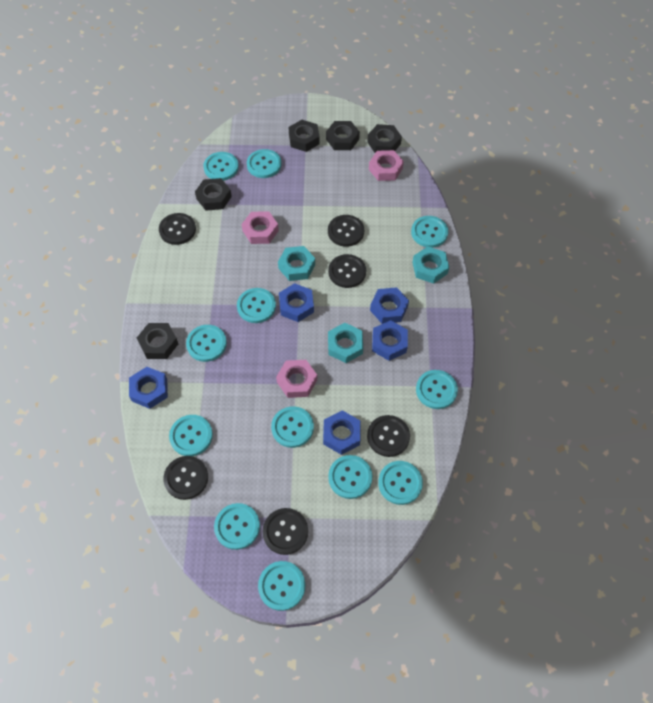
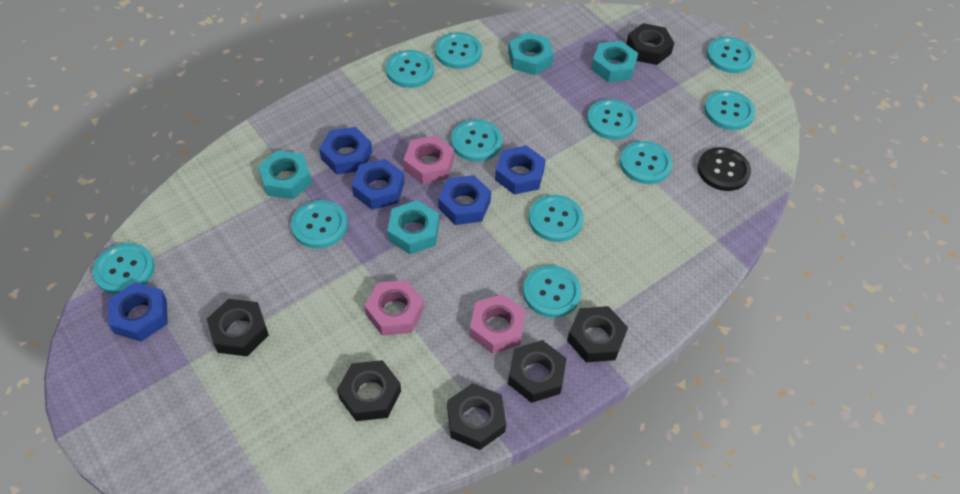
black button: 6 -> 1
black nut: 5 -> 6
turquoise button: 12 -> 11
turquoise nut: 3 -> 4

